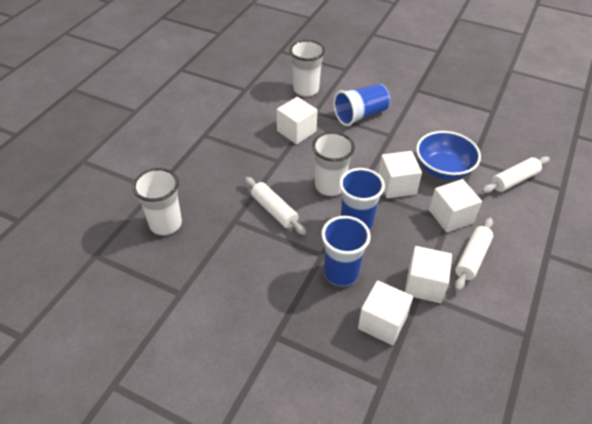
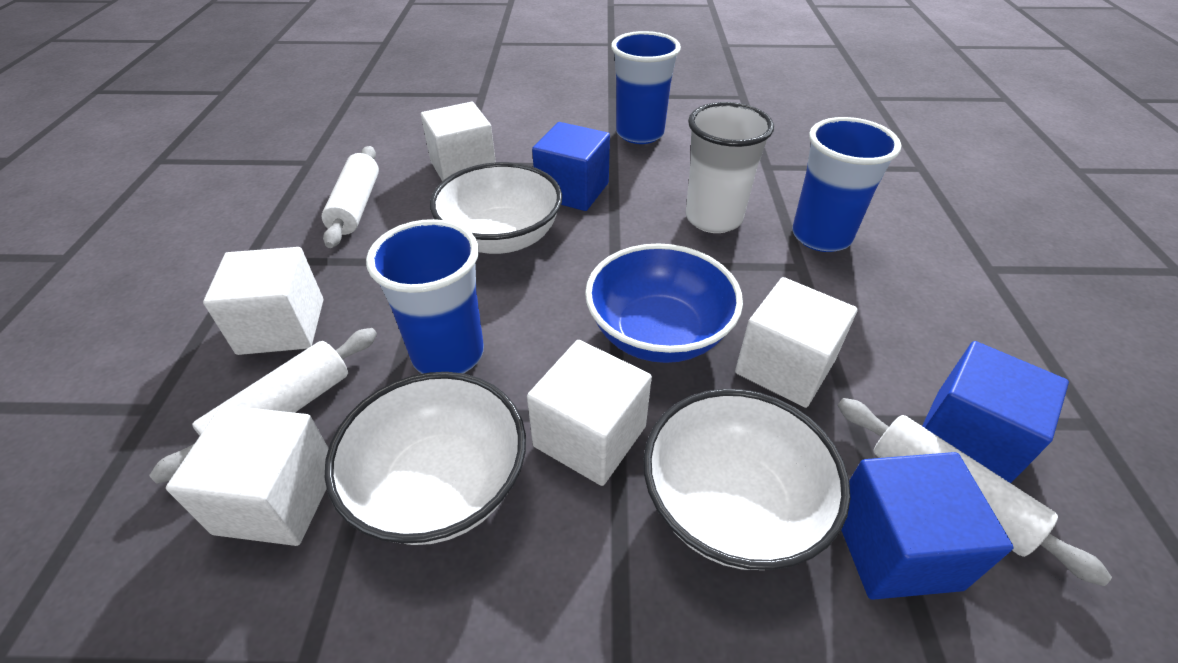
blue cube: 0 -> 3
white bowl: 0 -> 3
white cup: 3 -> 1

